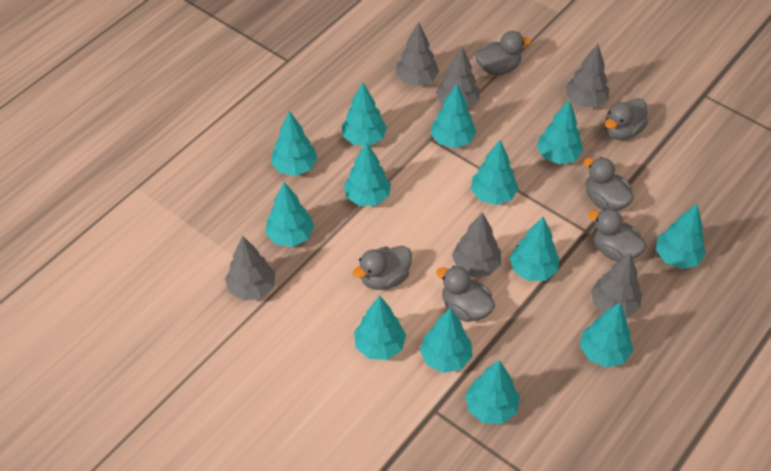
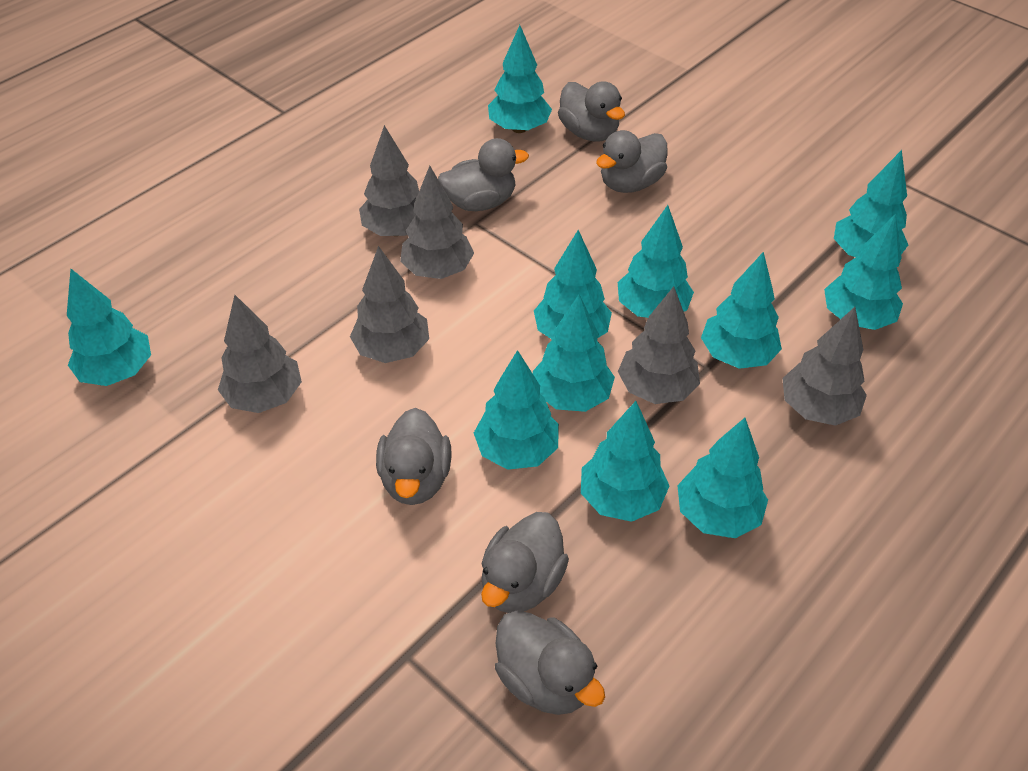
turquoise tree: 13 -> 11

